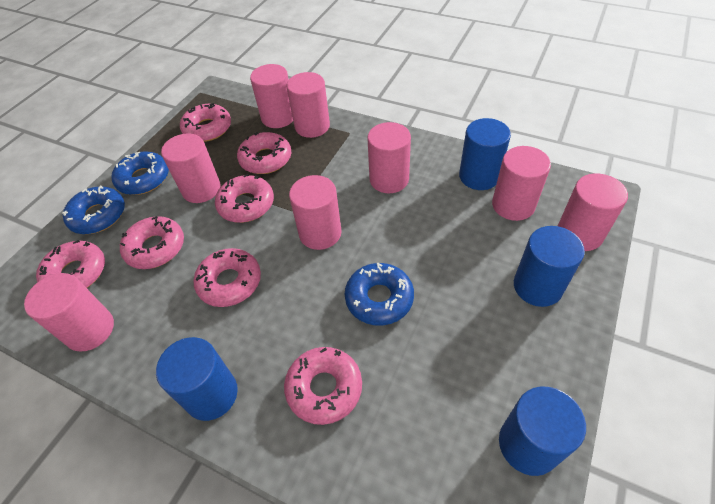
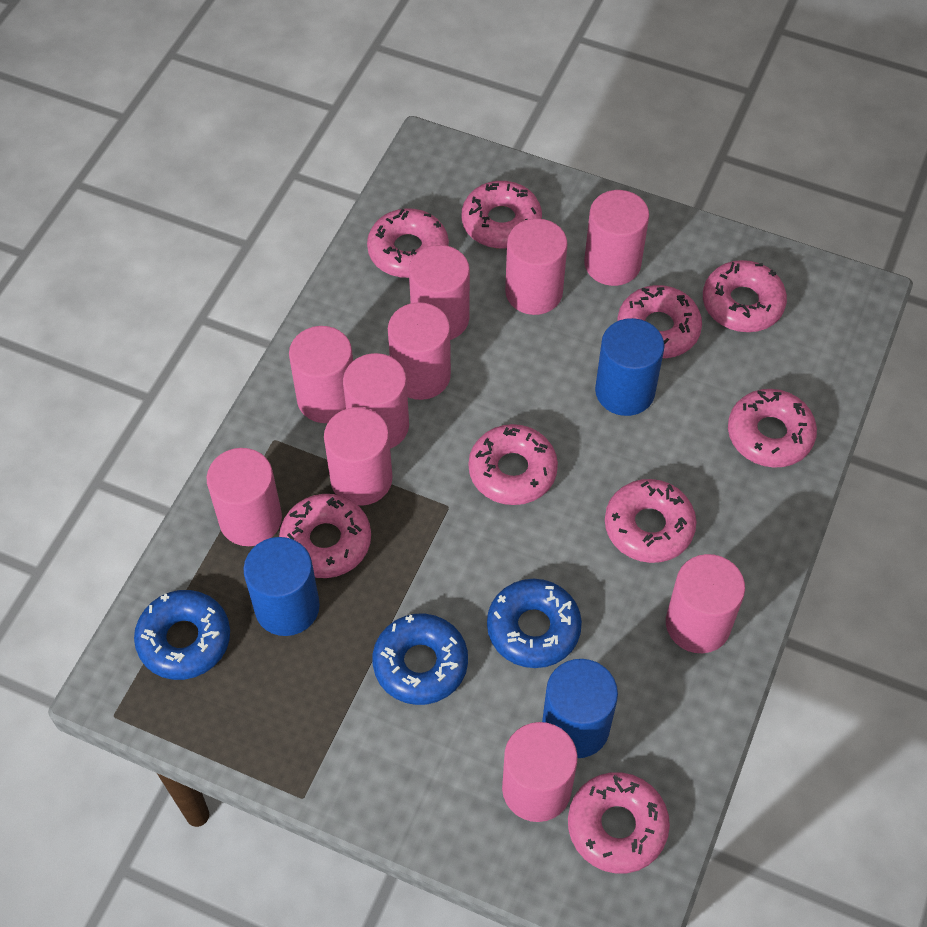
blue cylinder: 4 -> 3
pink cylinder: 8 -> 10
pink donut: 7 -> 9

